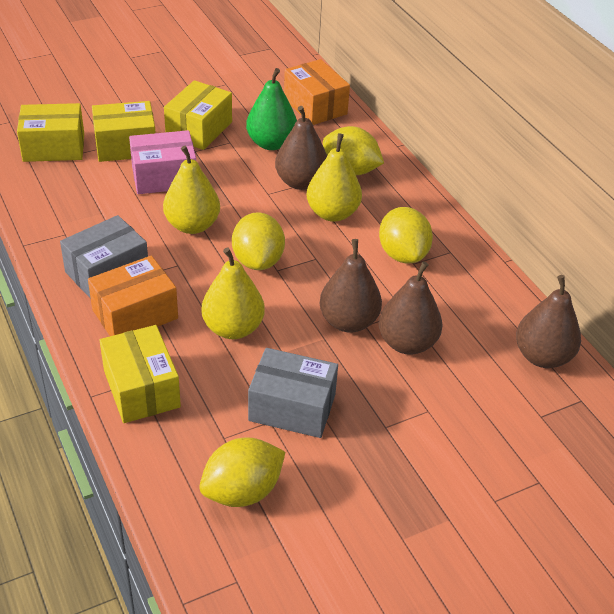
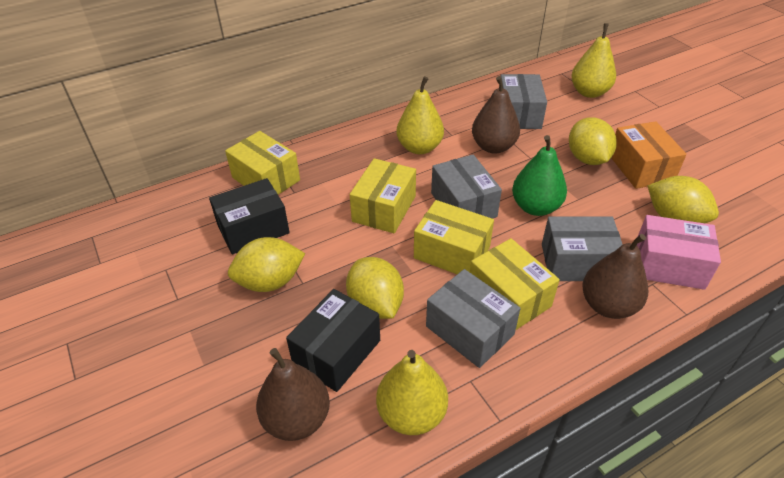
black box: 0 -> 2
brown pear: 4 -> 3
grey box: 2 -> 4
orange box: 2 -> 1

